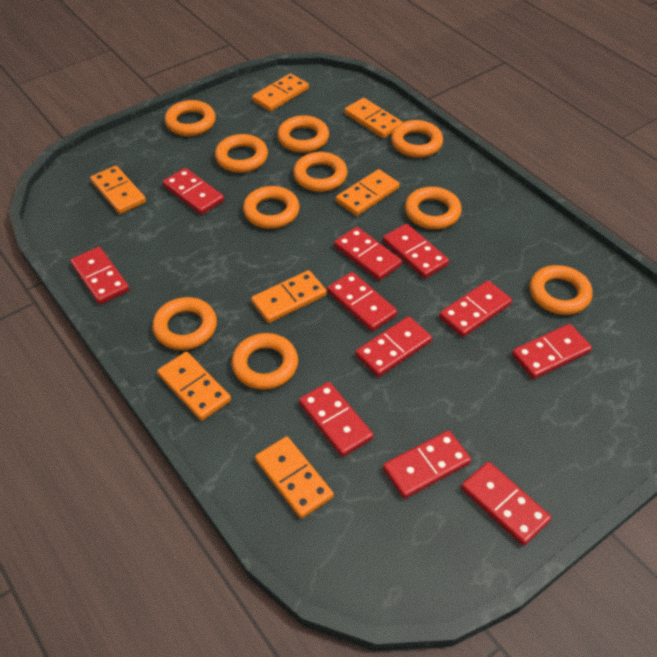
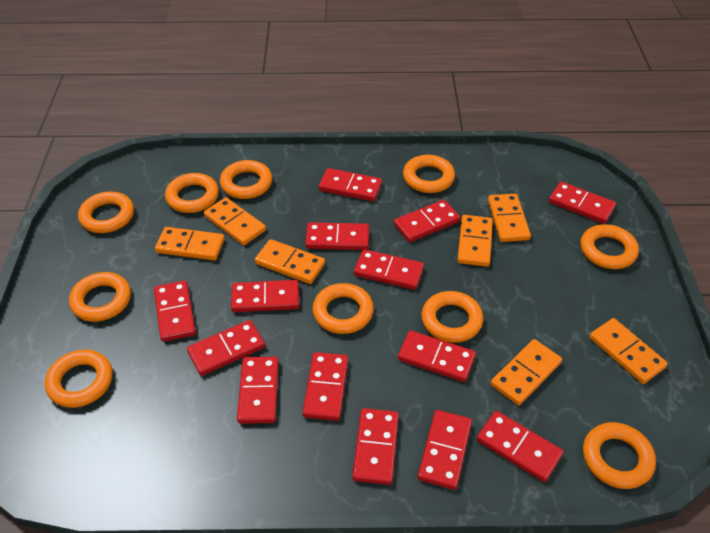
red domino: 11 -> 14

